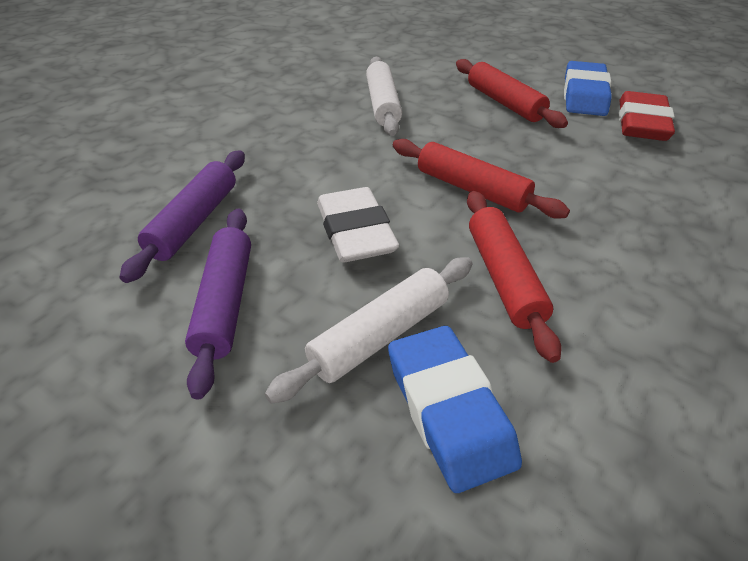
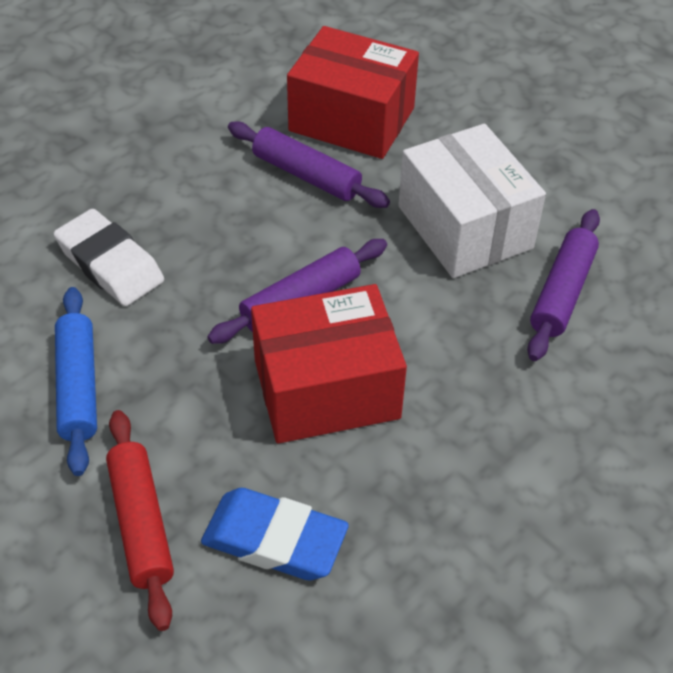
blue eraser: 2 -> 1
blue rolling pin: 0 -> 1
purple rolling pin: 2 -> 3
red box: 0 -> 2
red eraser: 1 -> 0
red rolling pin: 3 -> 1
white box: 0 -> 1
white rolling pin: 2 -> 0

